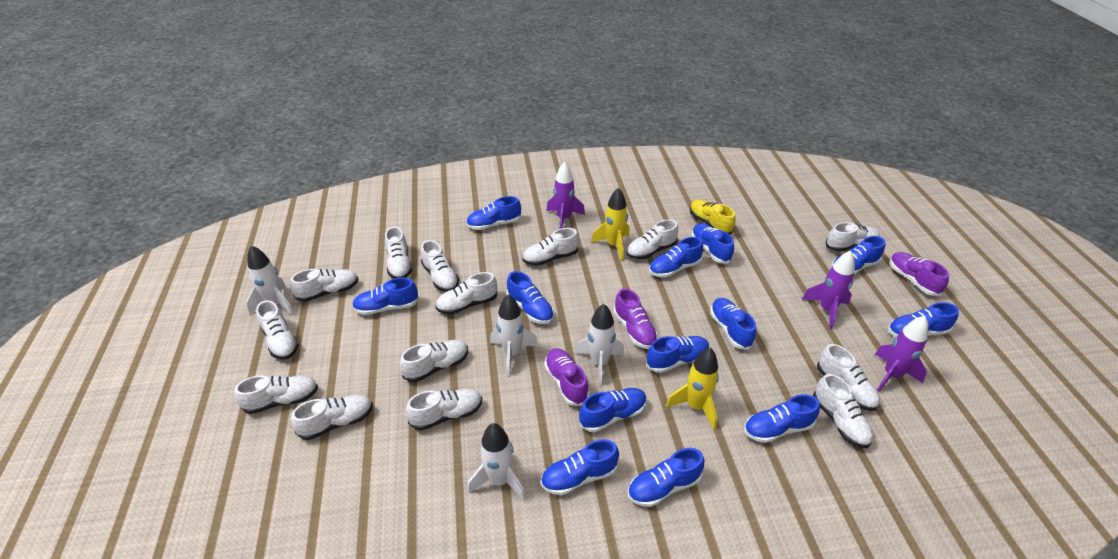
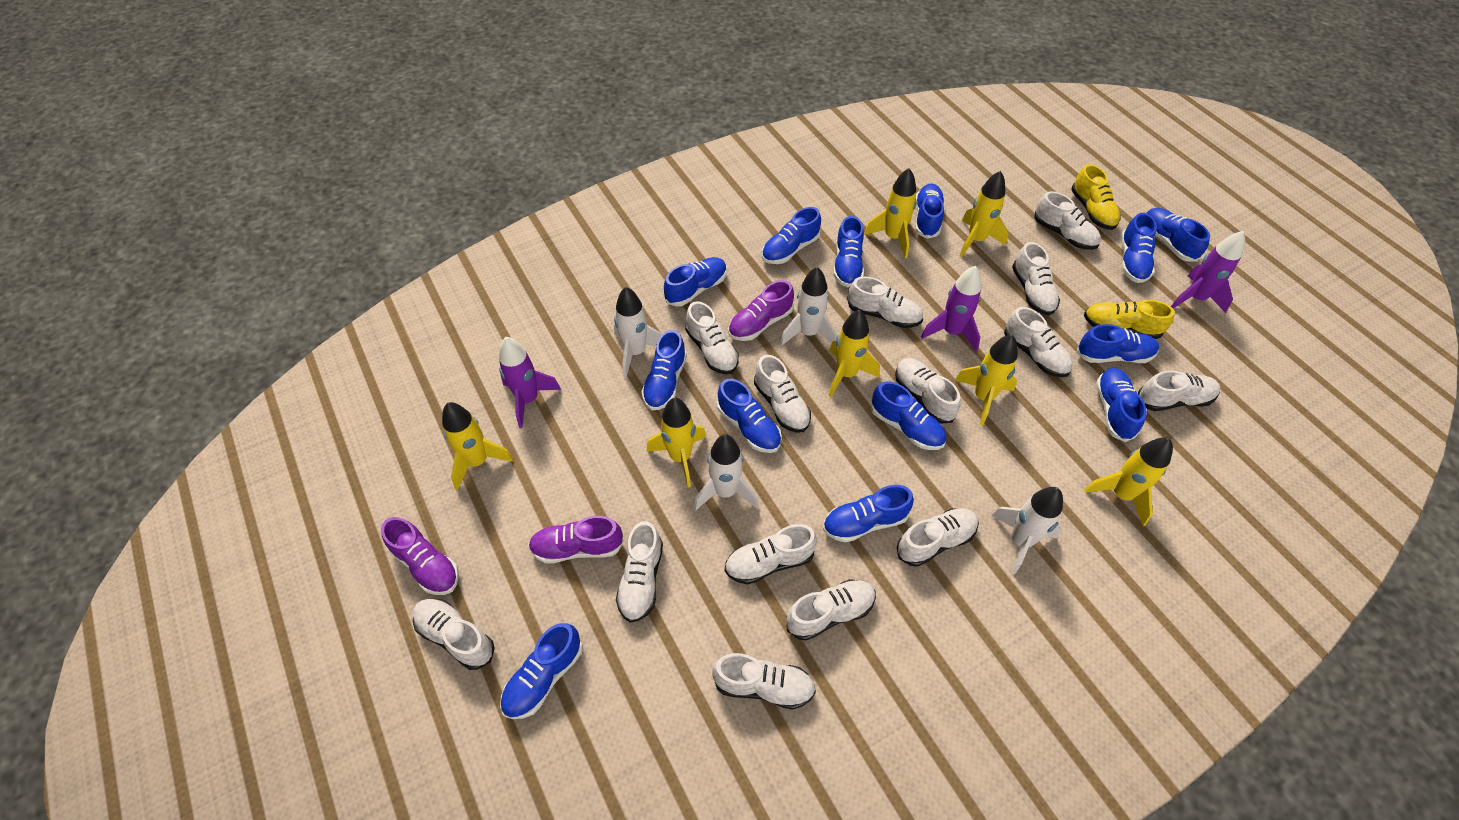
yellow rocket: 2 -> 7
yellow shoe: 1 -> 2

